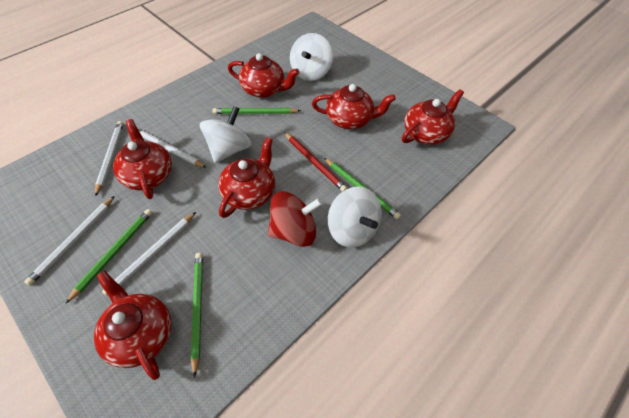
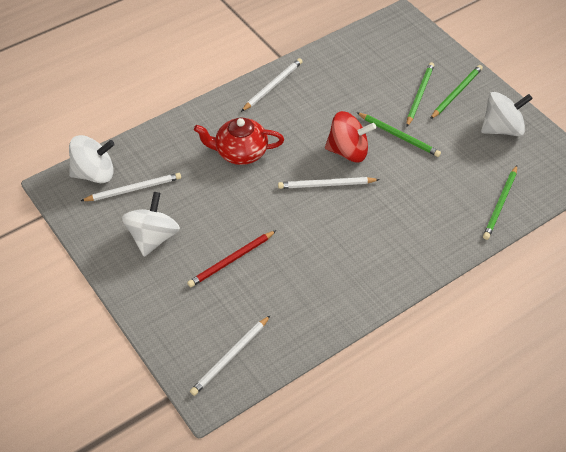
red teapot: 6 -> 1

